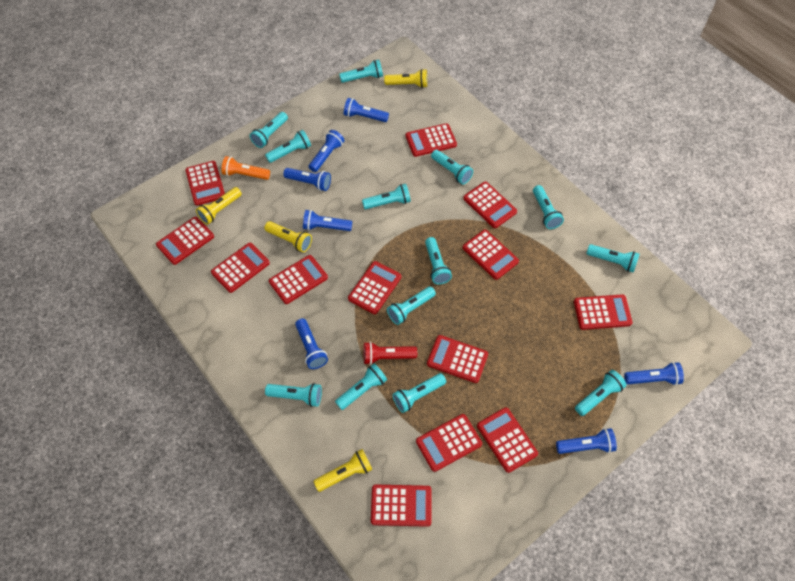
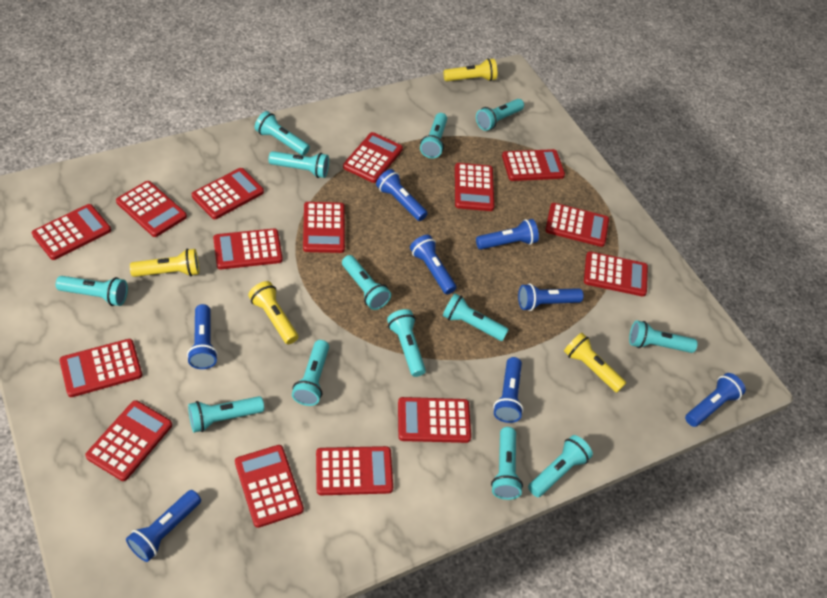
blue flashlight: 7 -> 8
orange flashlight: 1 -> 0
red calculator: 13 -> 15
red flashlight: 1 -> 0

